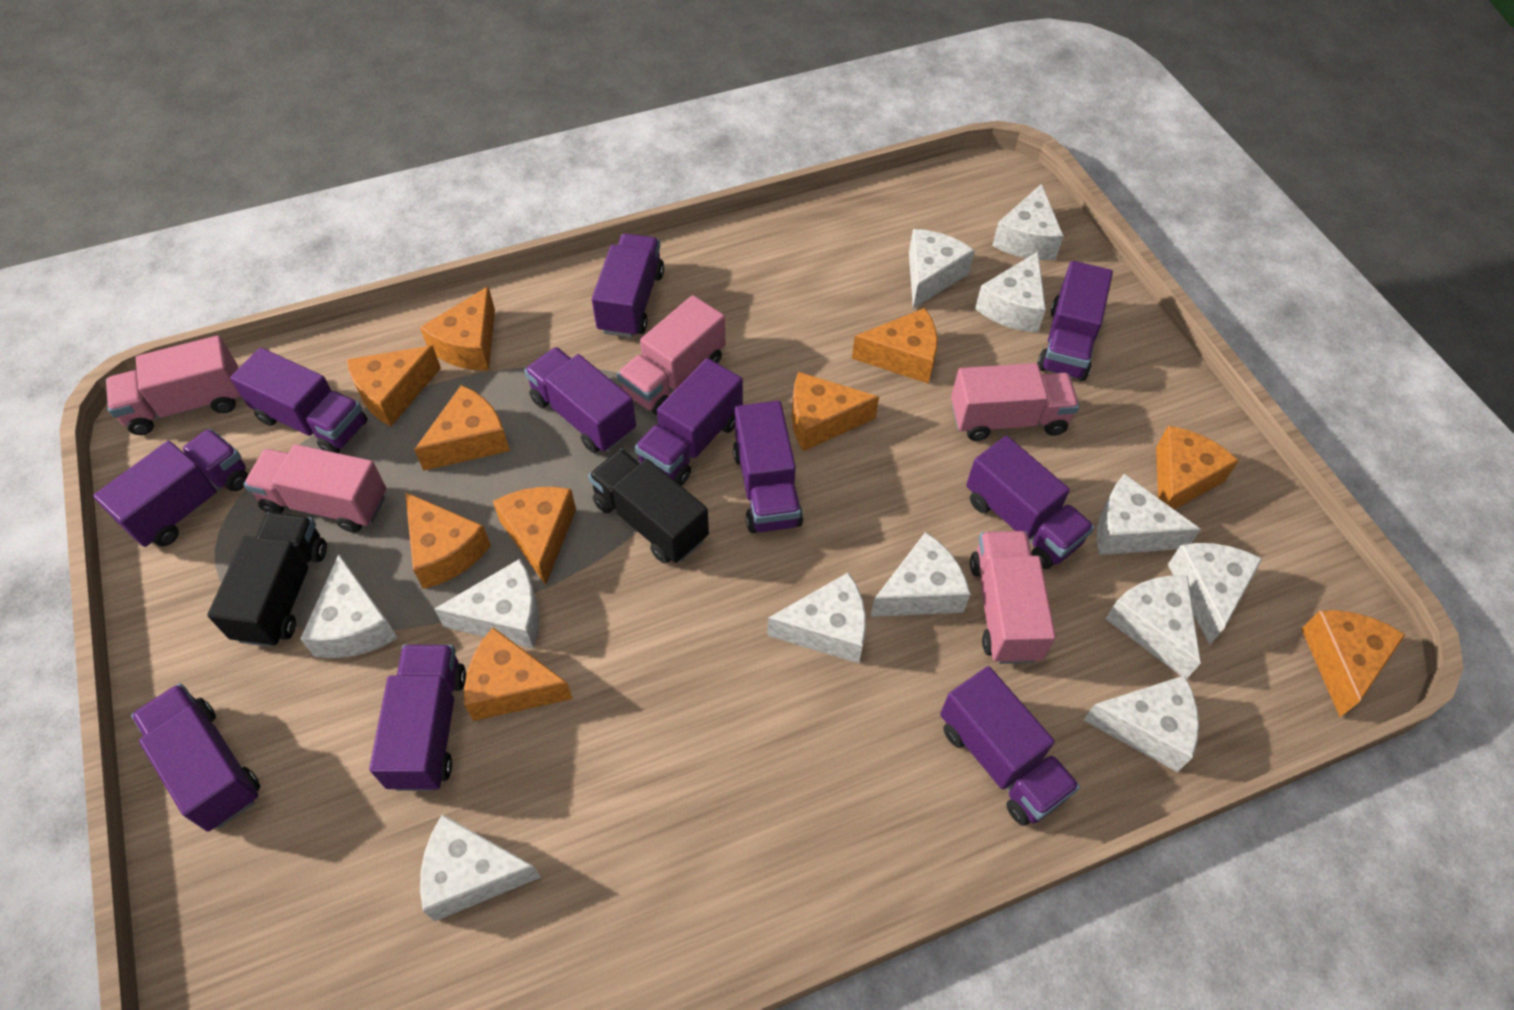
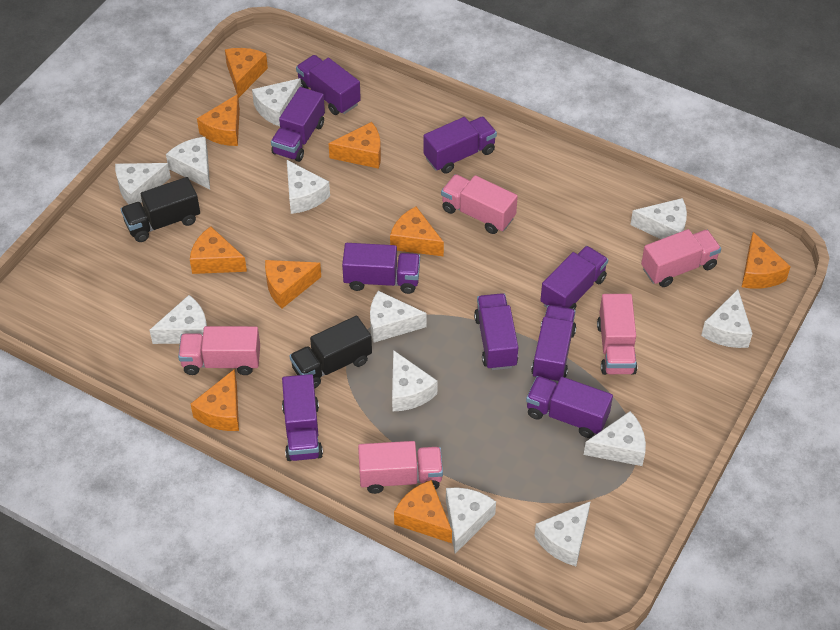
orange cheese: 10 -> 9
purple truck: 11 -> 9

